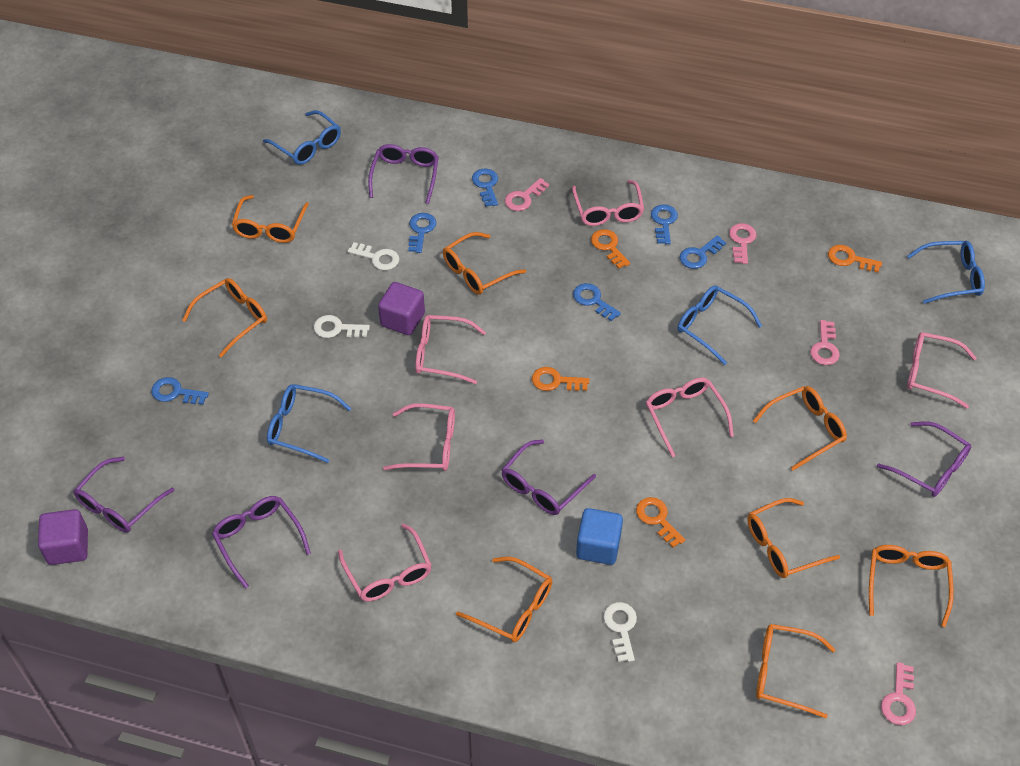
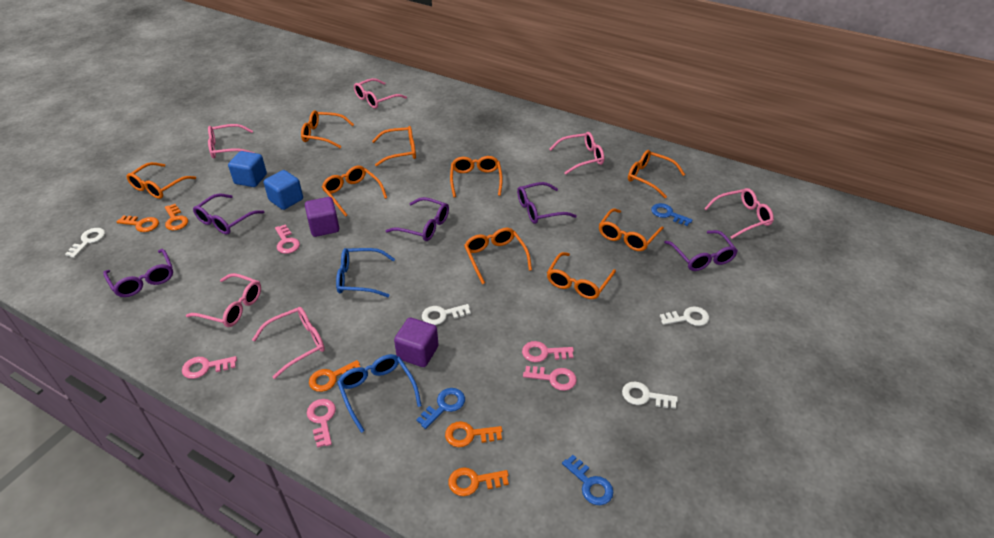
blue cube: 1 -> 2
blue glasses: 4 -> 2
blue key: 6 -> 3
orange glasses: 8 -> 9
orange key: 4 -> 5
pink key: 4 -> 5
white key: 3 -> 4

